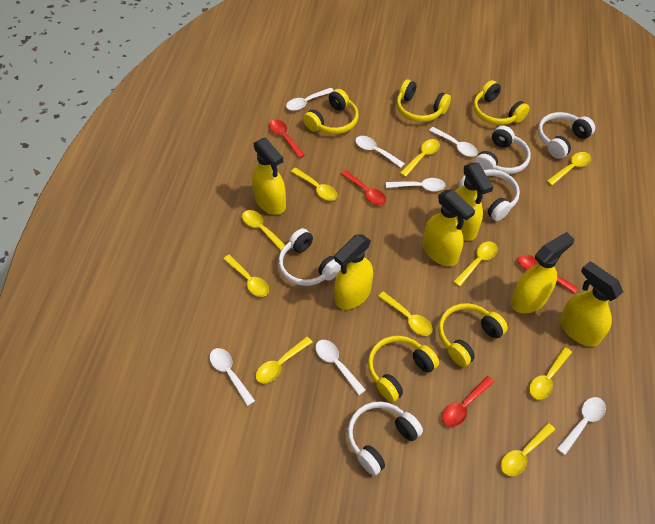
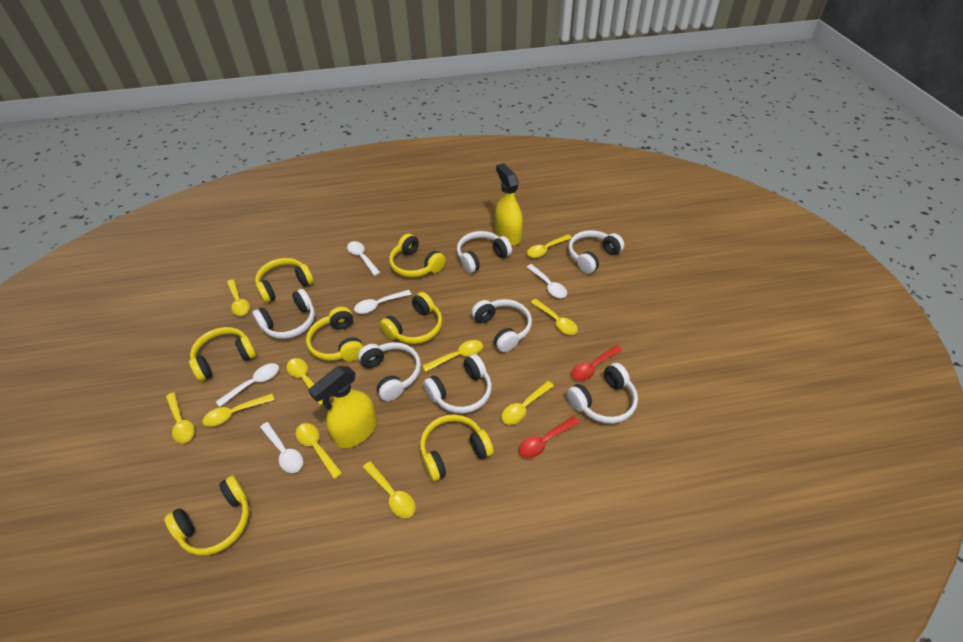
red spoon: 4 -> 2
white headphones: 5 -> 7
white spoon: 7 -> 5
yellow headphones: 5 -> 7
yellow spray bottle: 6 -> 2

